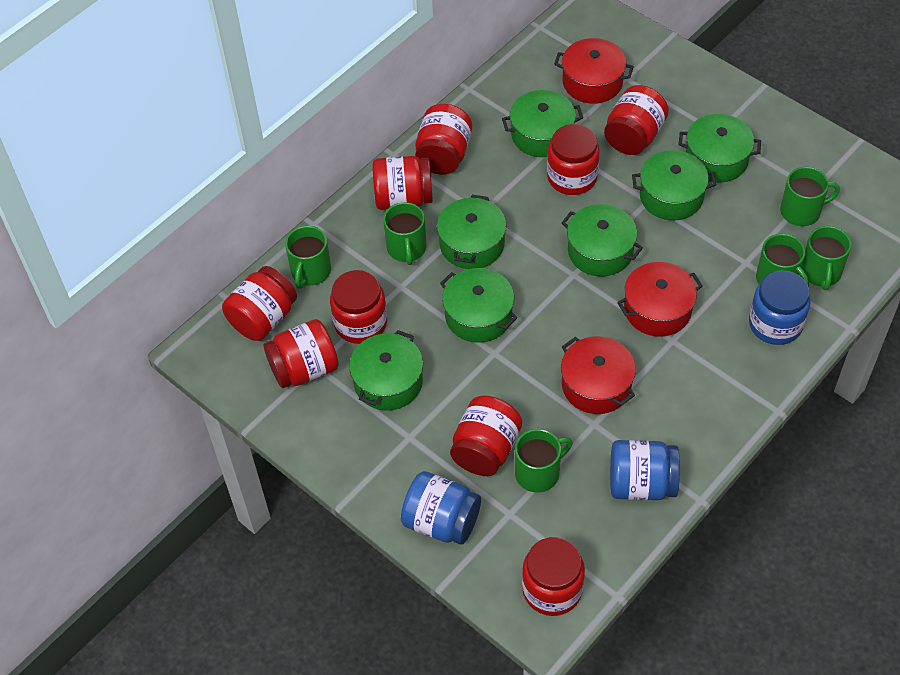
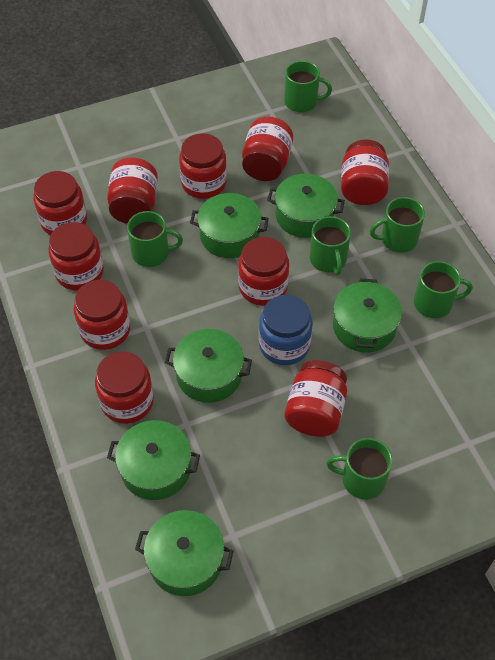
blue jar: 3 -> 1
green pot: 7 -> 6
red jar: 9 -> 10
red pot: 3 -> 0

